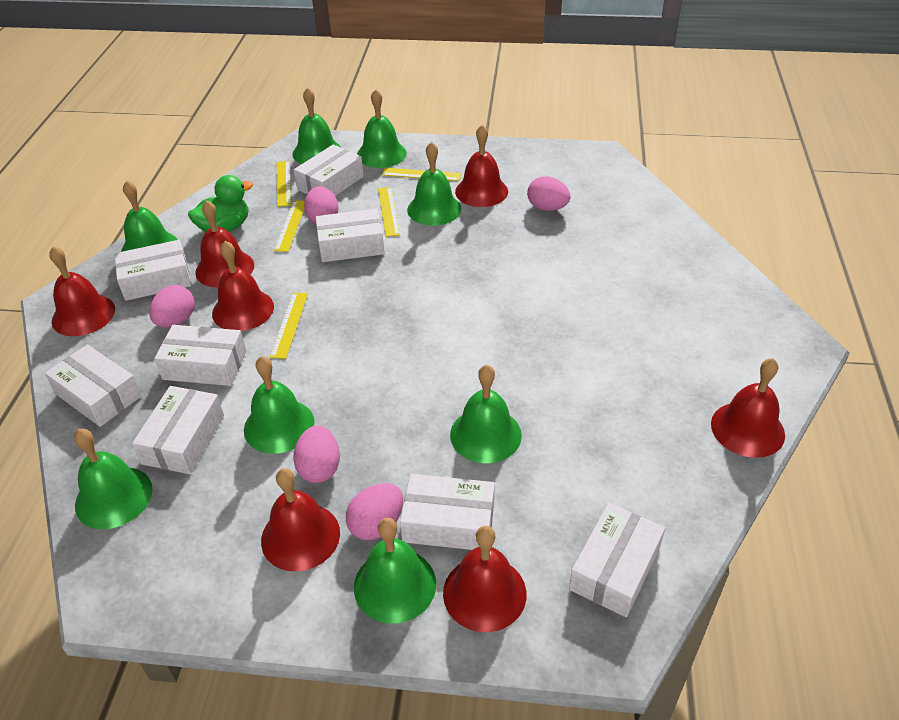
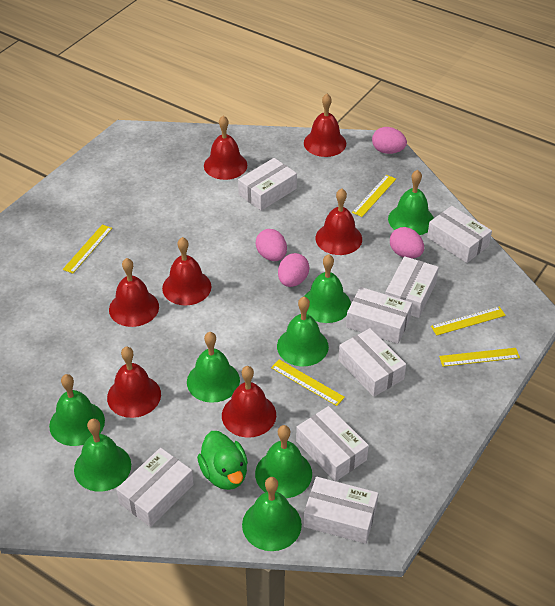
pink egg: 5 -> 4

